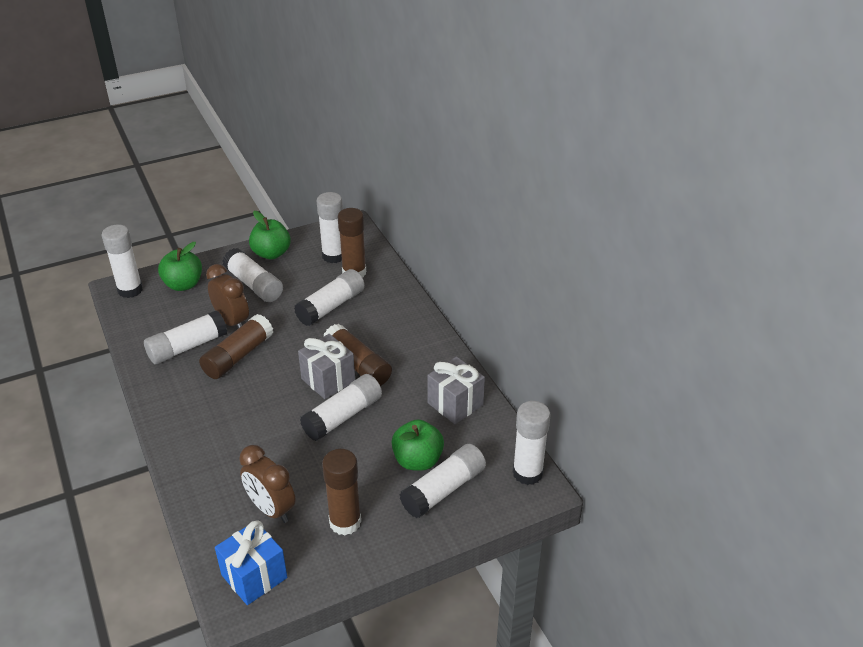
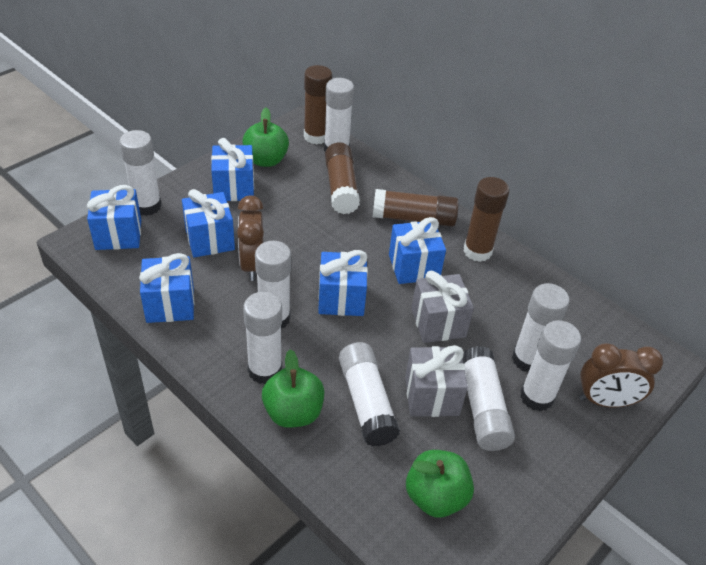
blue gift: 1 -> 6

